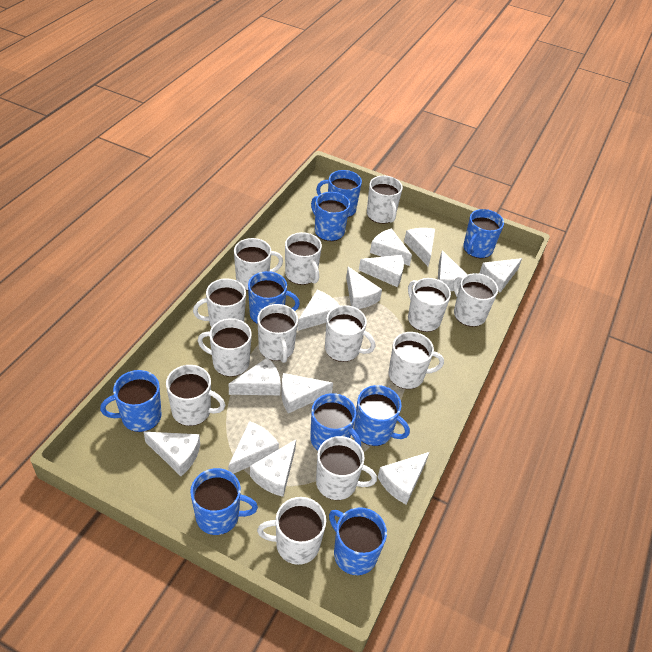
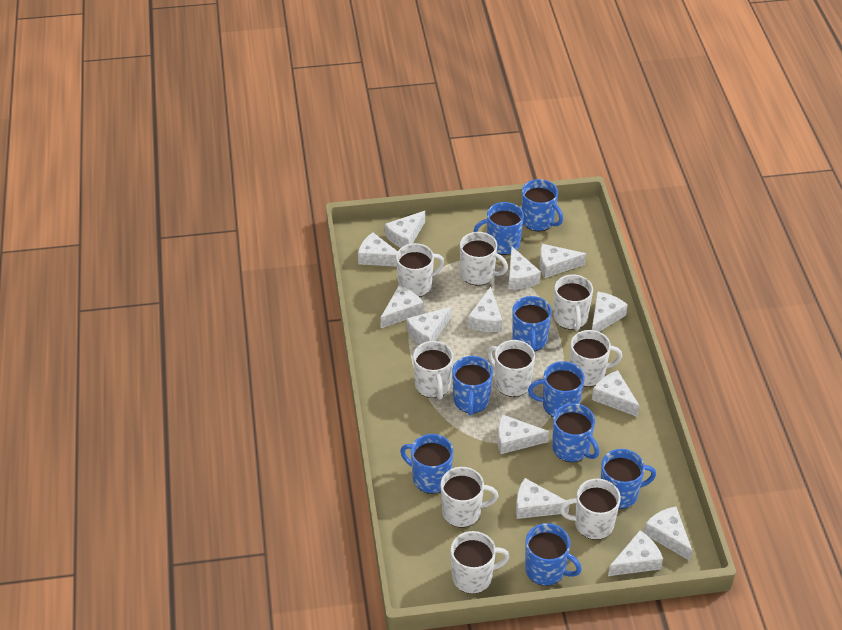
white mug: 13 -> 9

